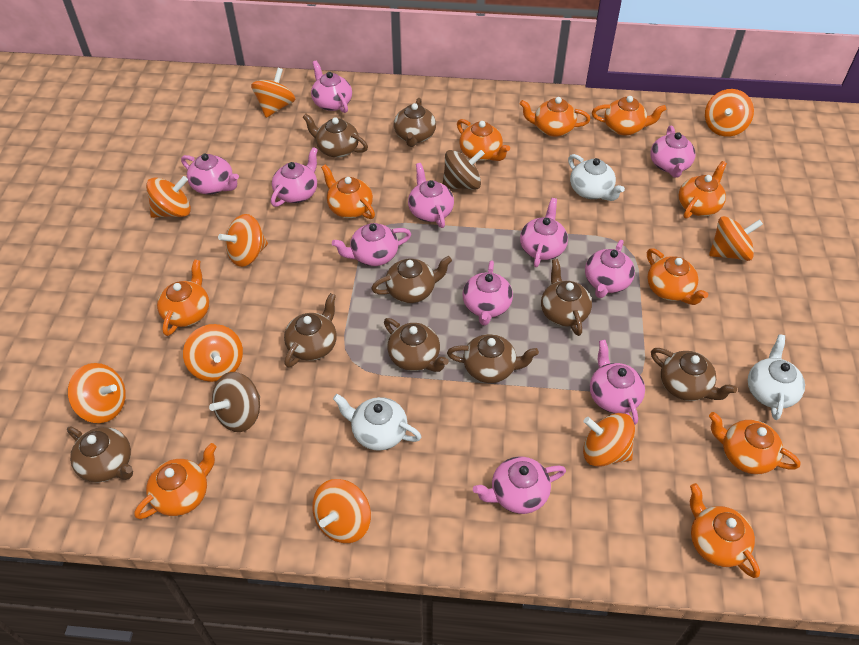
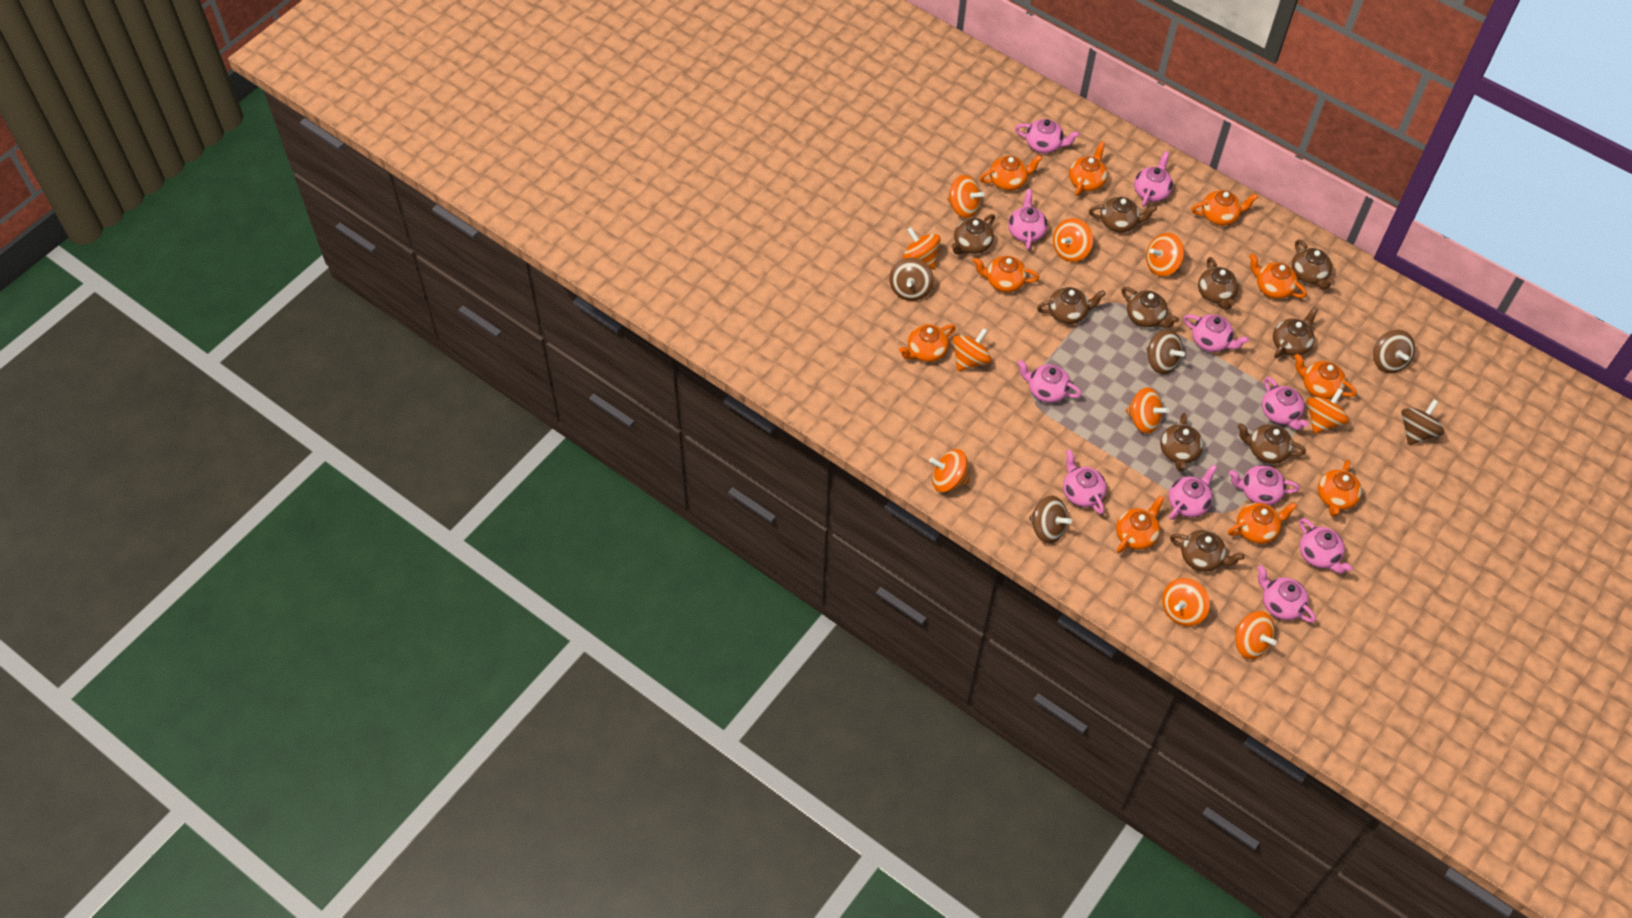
brown spinning top: 2 -> 5
brown teapot: 9 -> 10
orange spinning top: 9 -> 10
white teapot: 3 -> 0

